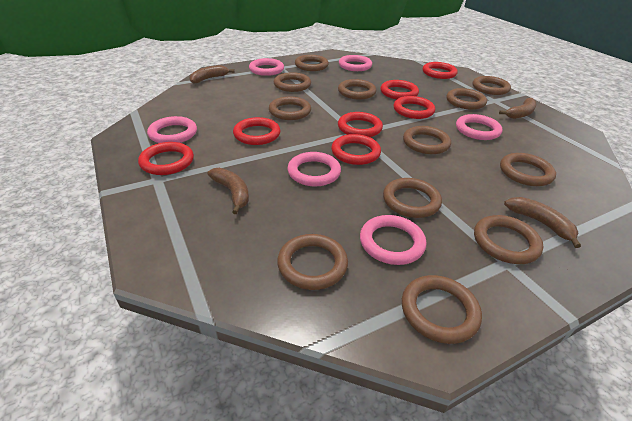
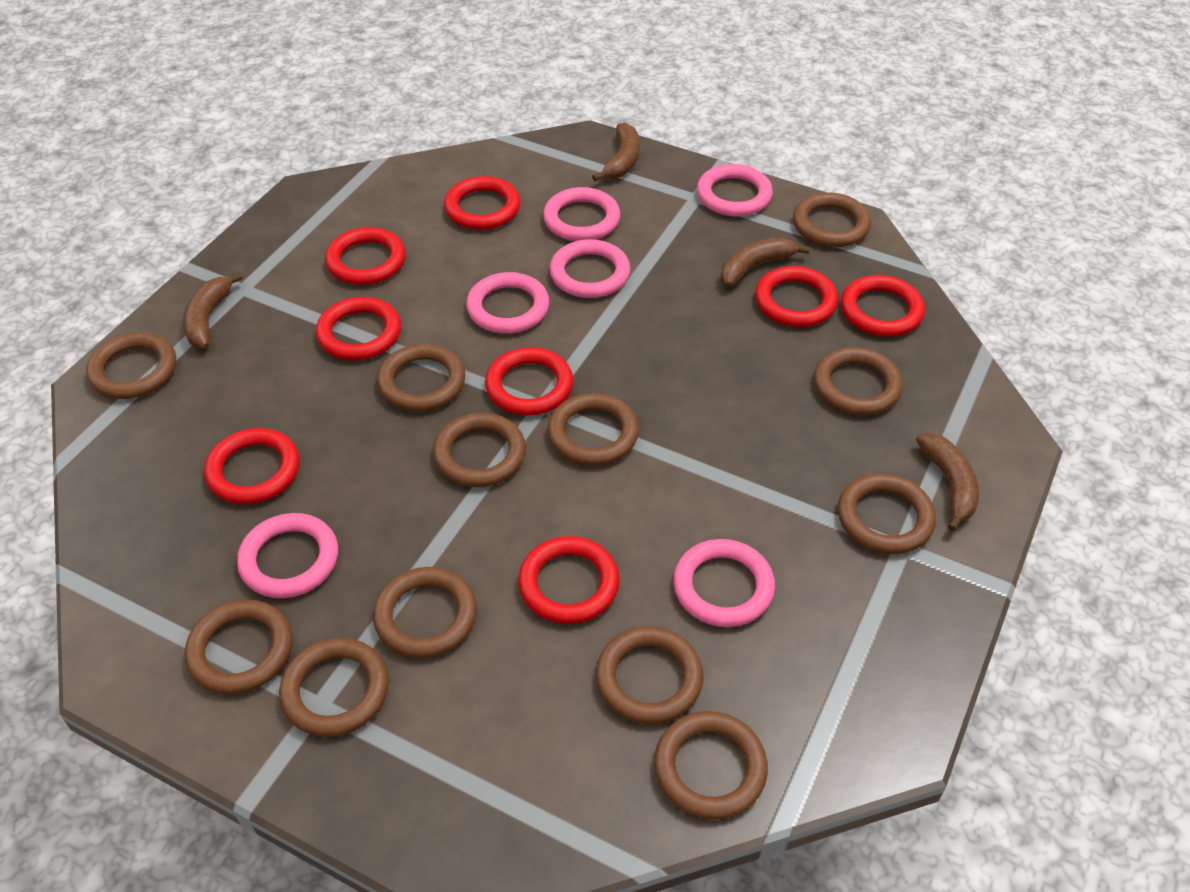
red ring: 7 -> 8

